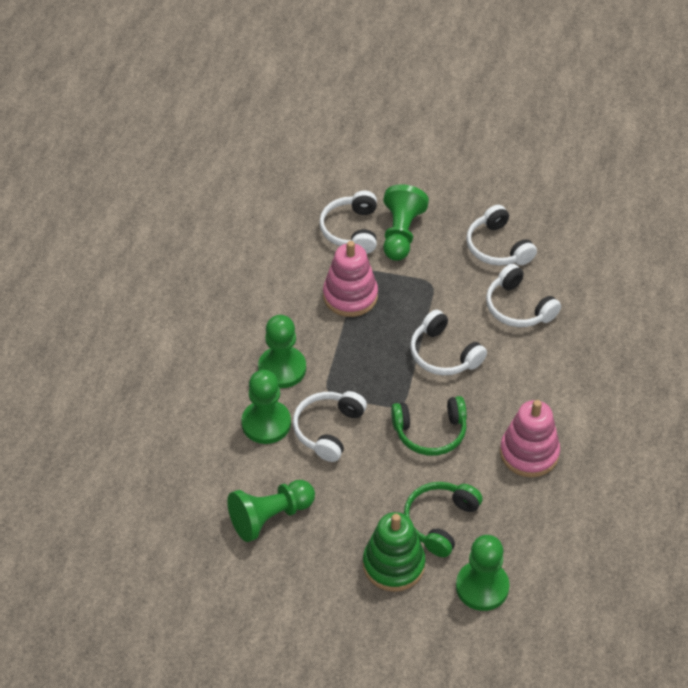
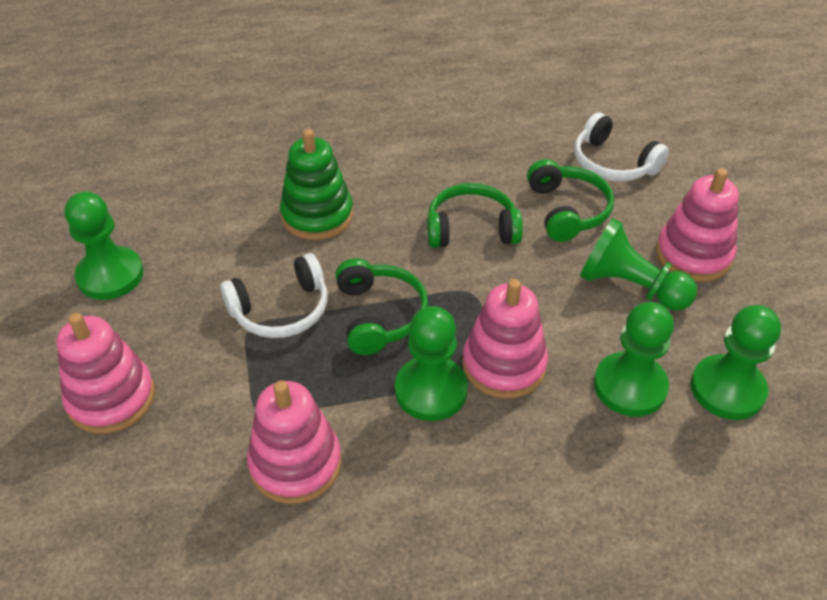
green headphones: 2 -> 3
pink stacking toy: 2 -> 4
white headphones: 5 -> 2

